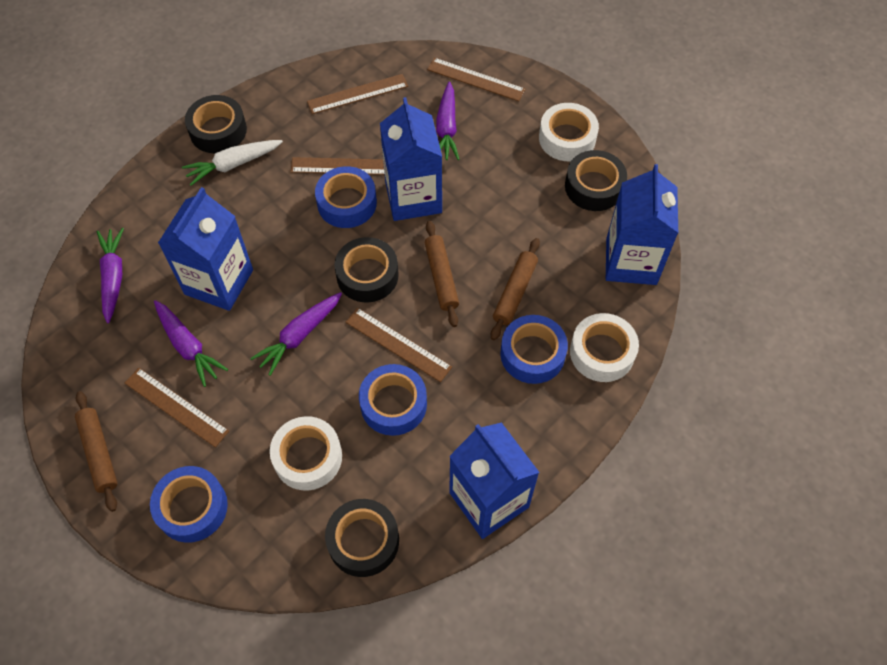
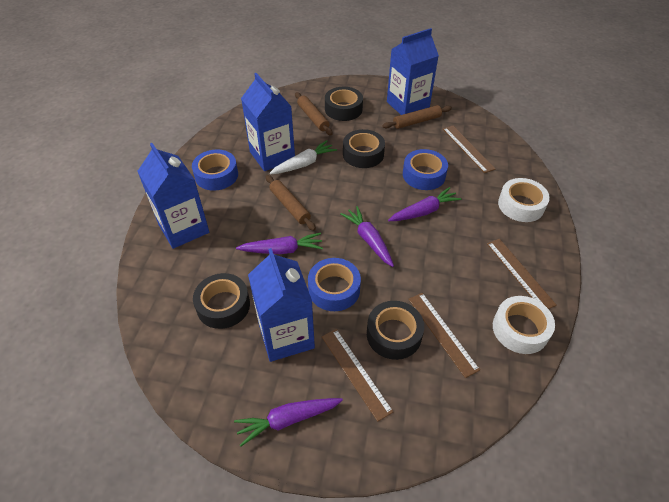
blue tape: 4 -> 3
brown ruler: 5 -> 4
white tape: 3 -> 2

